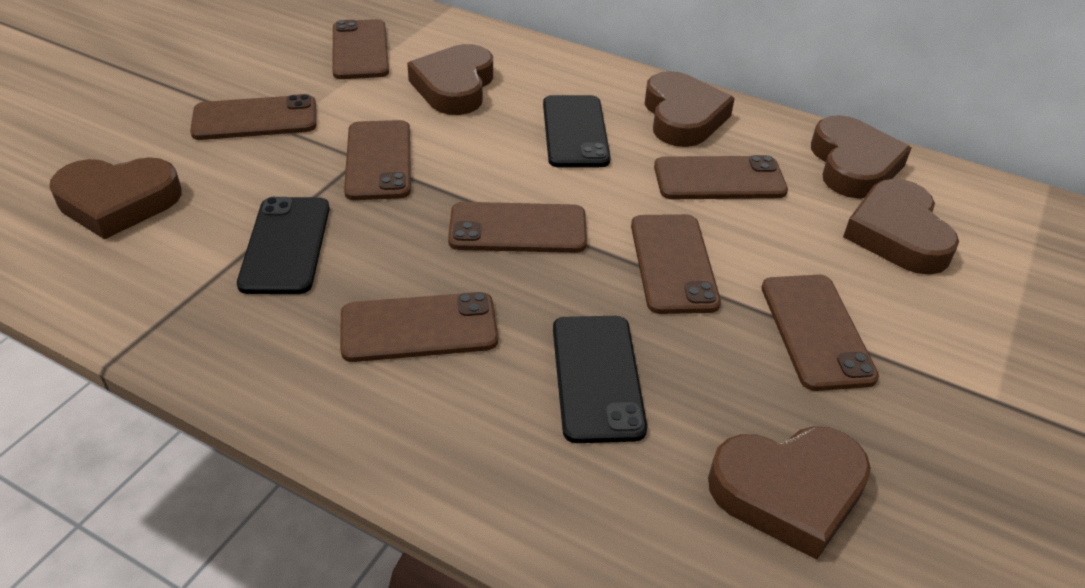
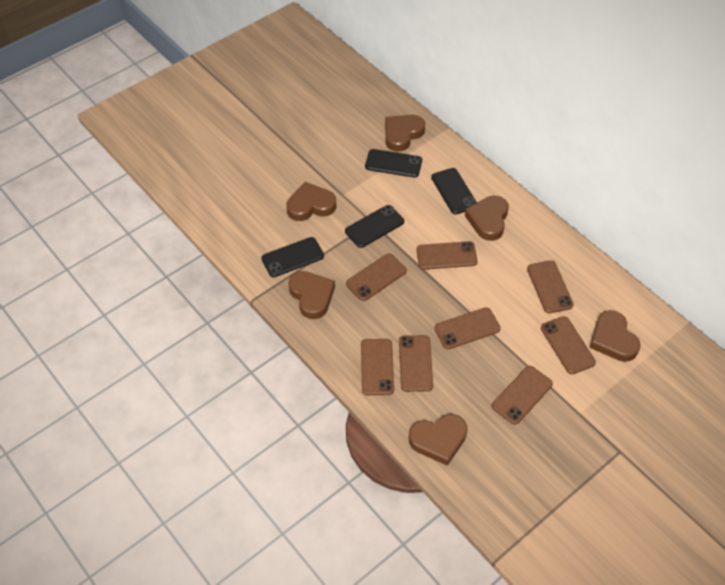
black phone: 3 -> 4

